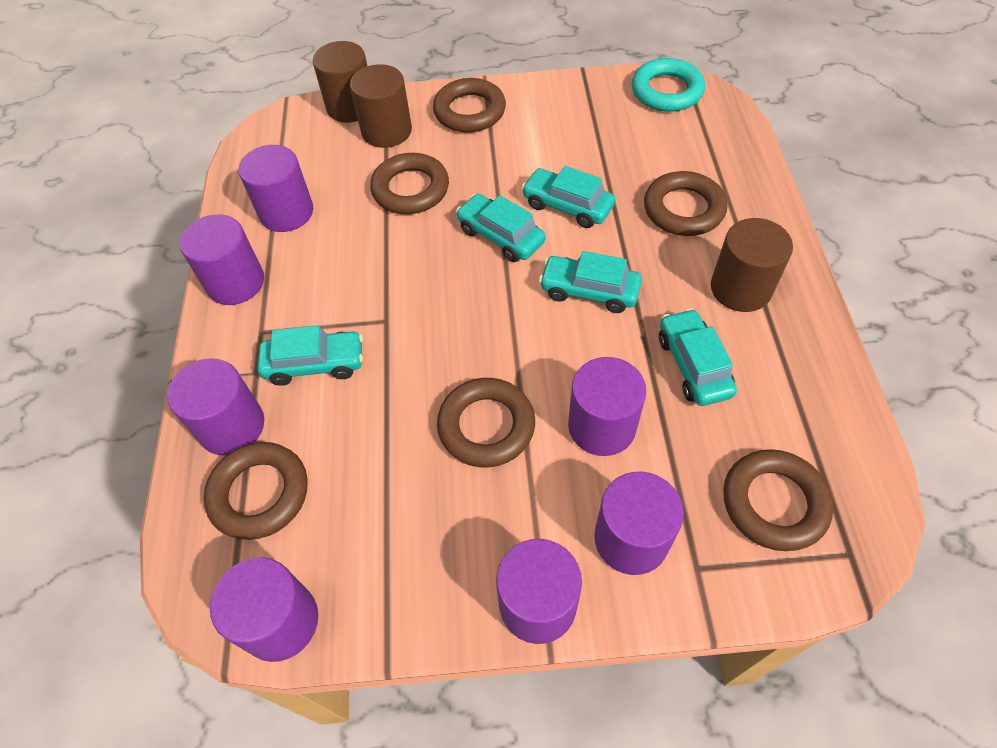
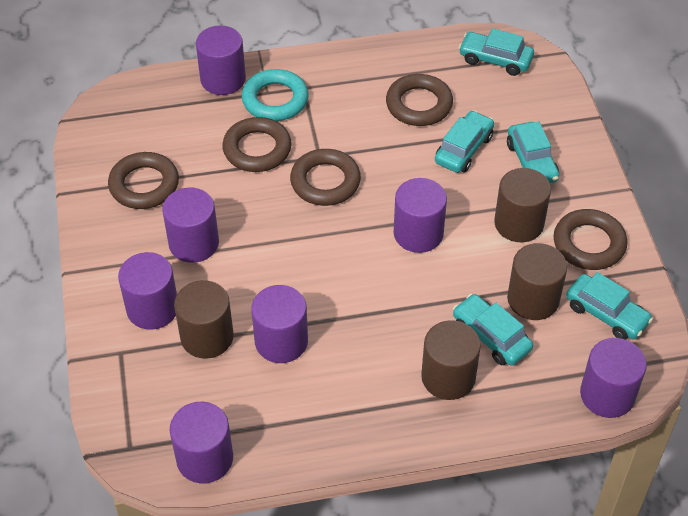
brown cylinder: 3 -> 4
brown ring: 6 -> 5

